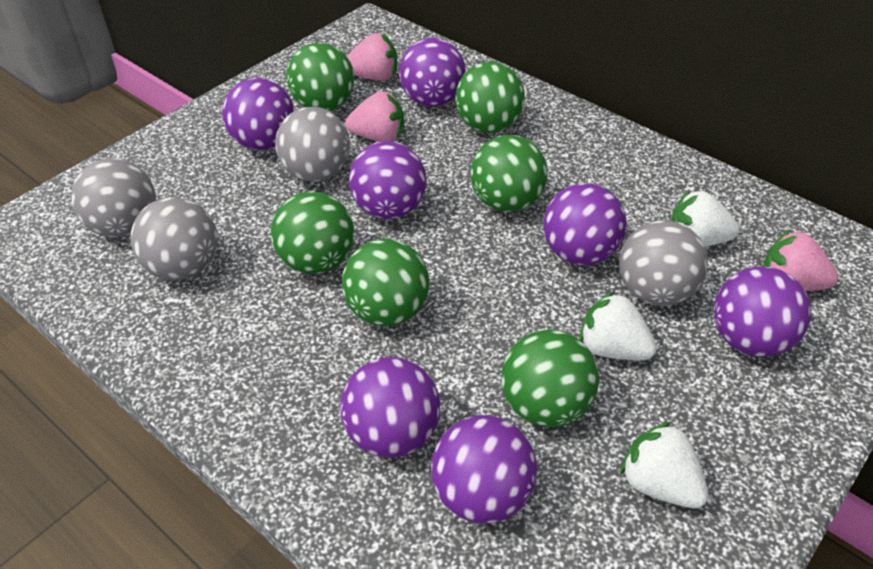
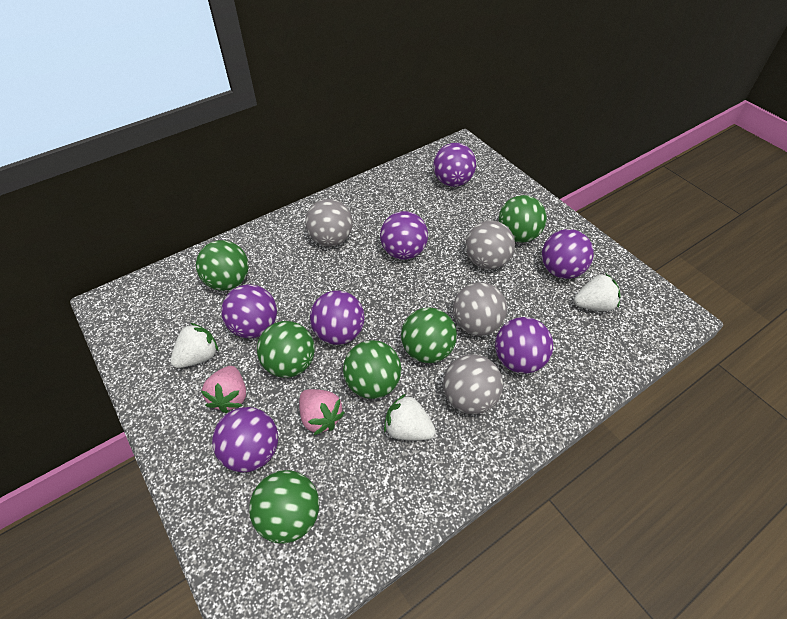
pink strawberry: 3 -> 2

